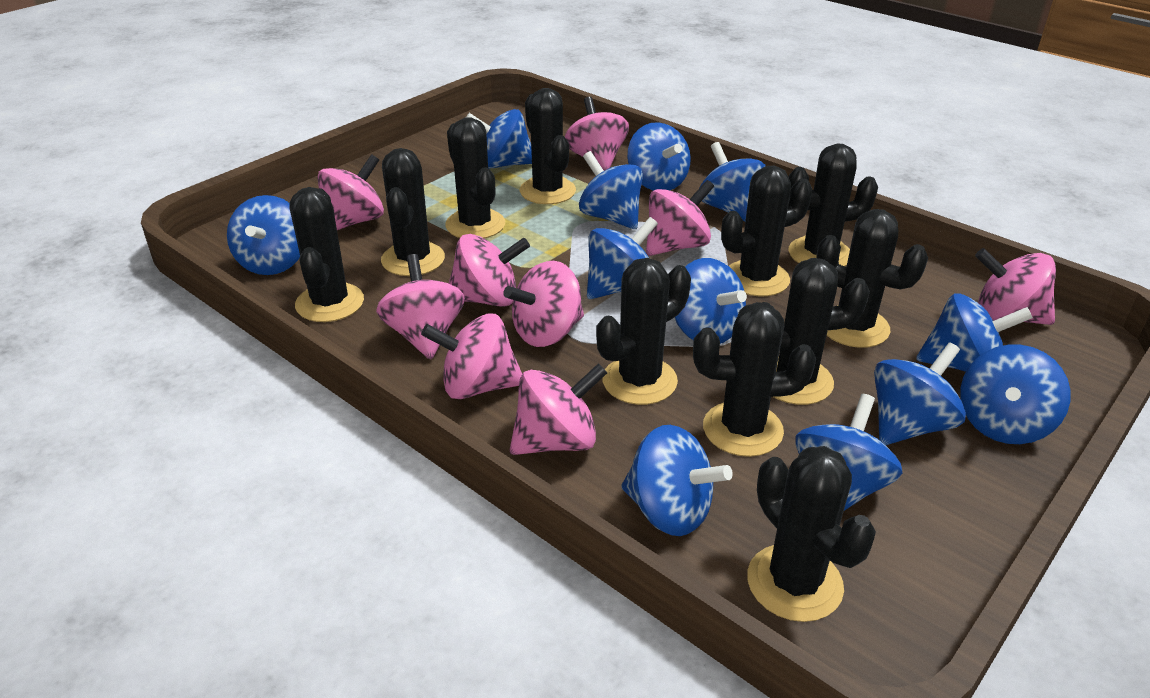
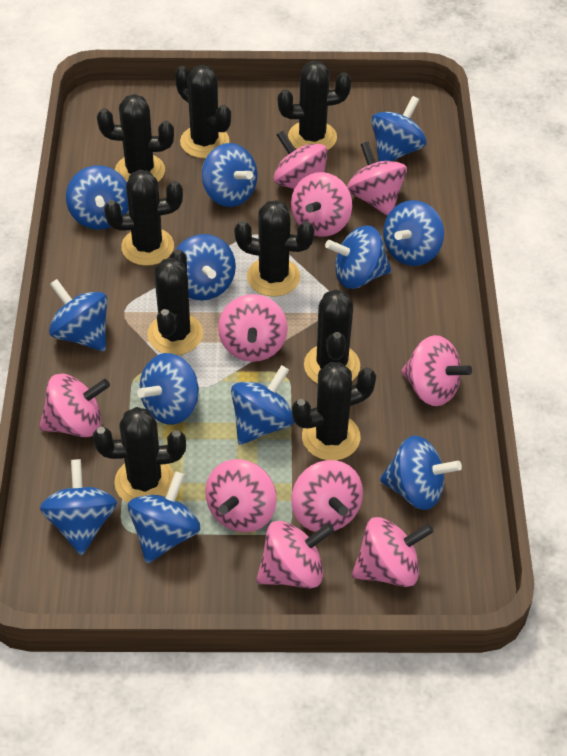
black cactus: 11 -> 9
pink spinning top: 9 -> 10

